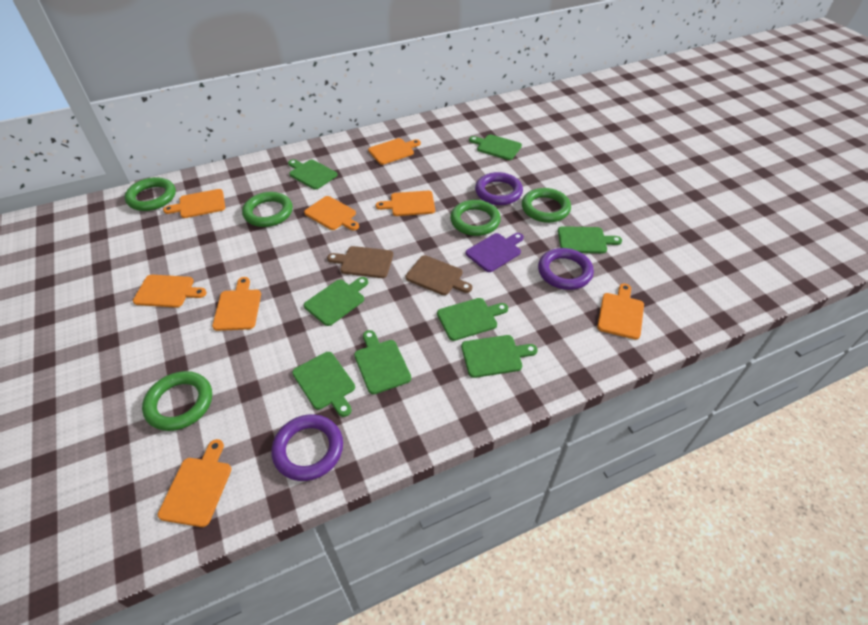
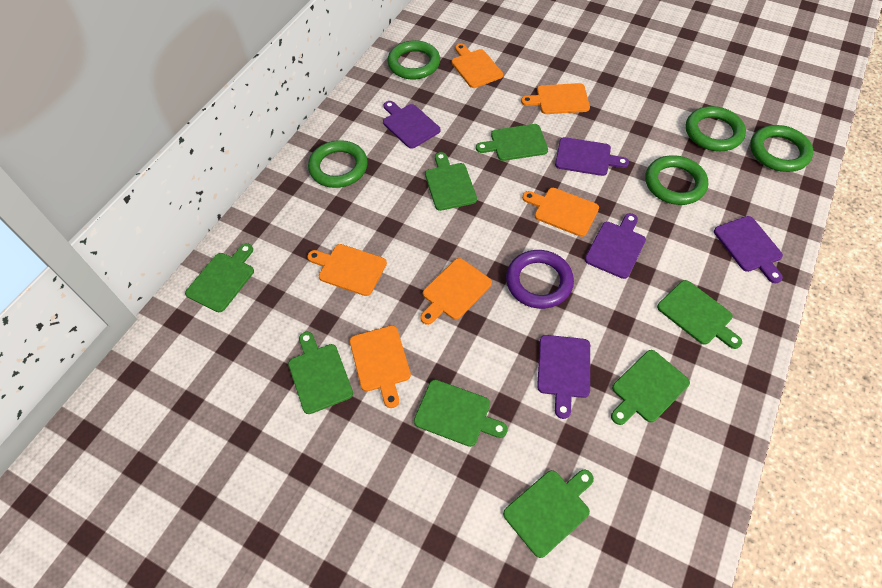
brown cutting board: 2 -> 0
orange cutting board: 8 -> 6
purple cutting board: 1 -> 5
purple ring: 3 -> 1

